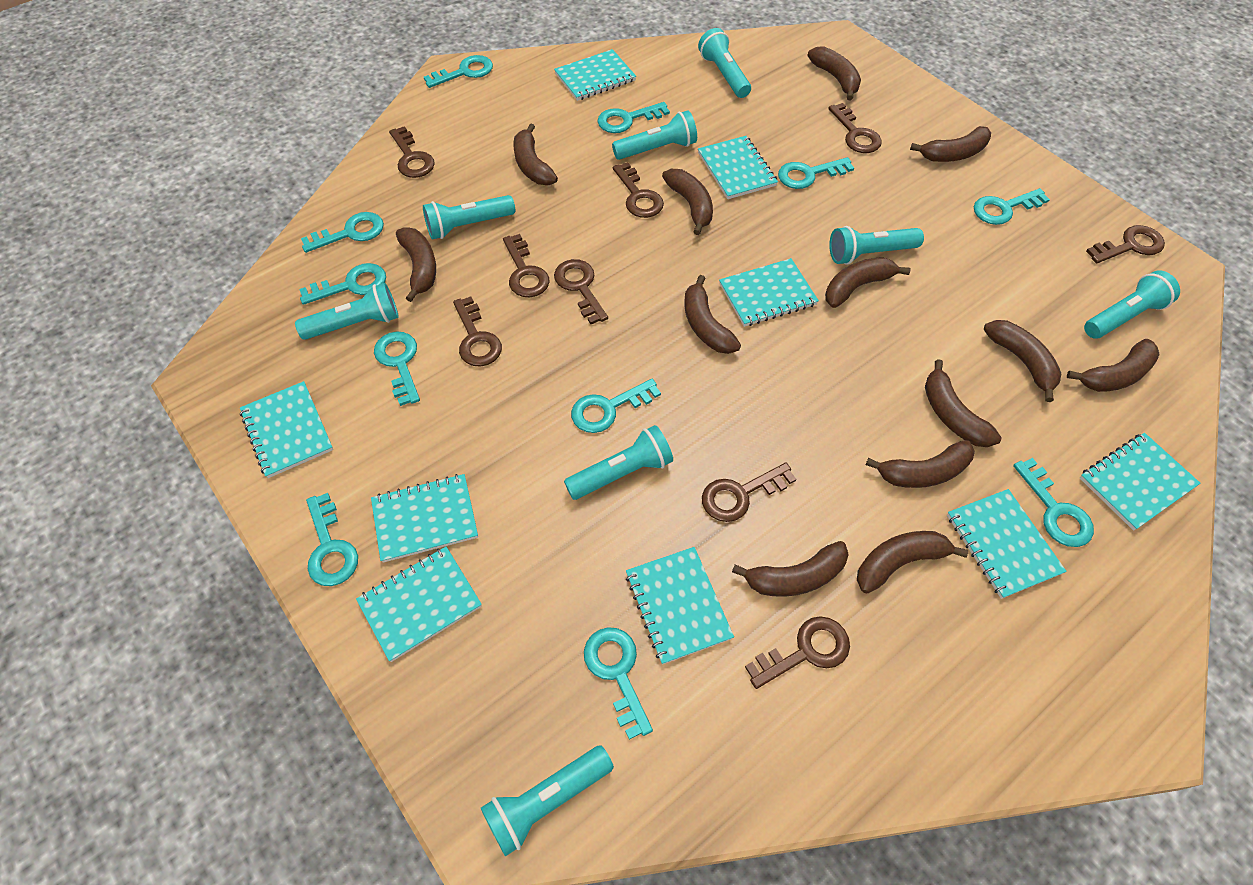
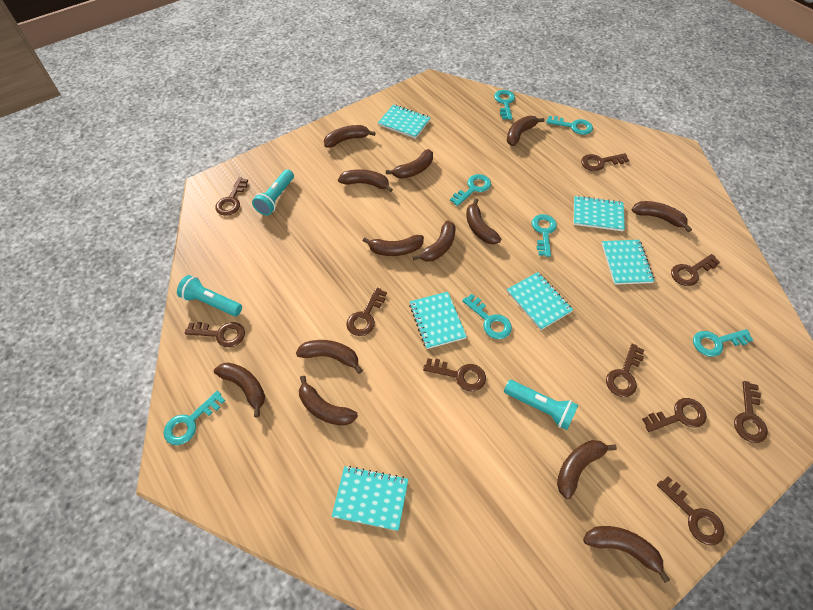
brown key: 9 -> 10
turquoise flashlight: 8 -> 3
turquoise key: 11 -> 7
turquoise notebook: 9 -> 6

